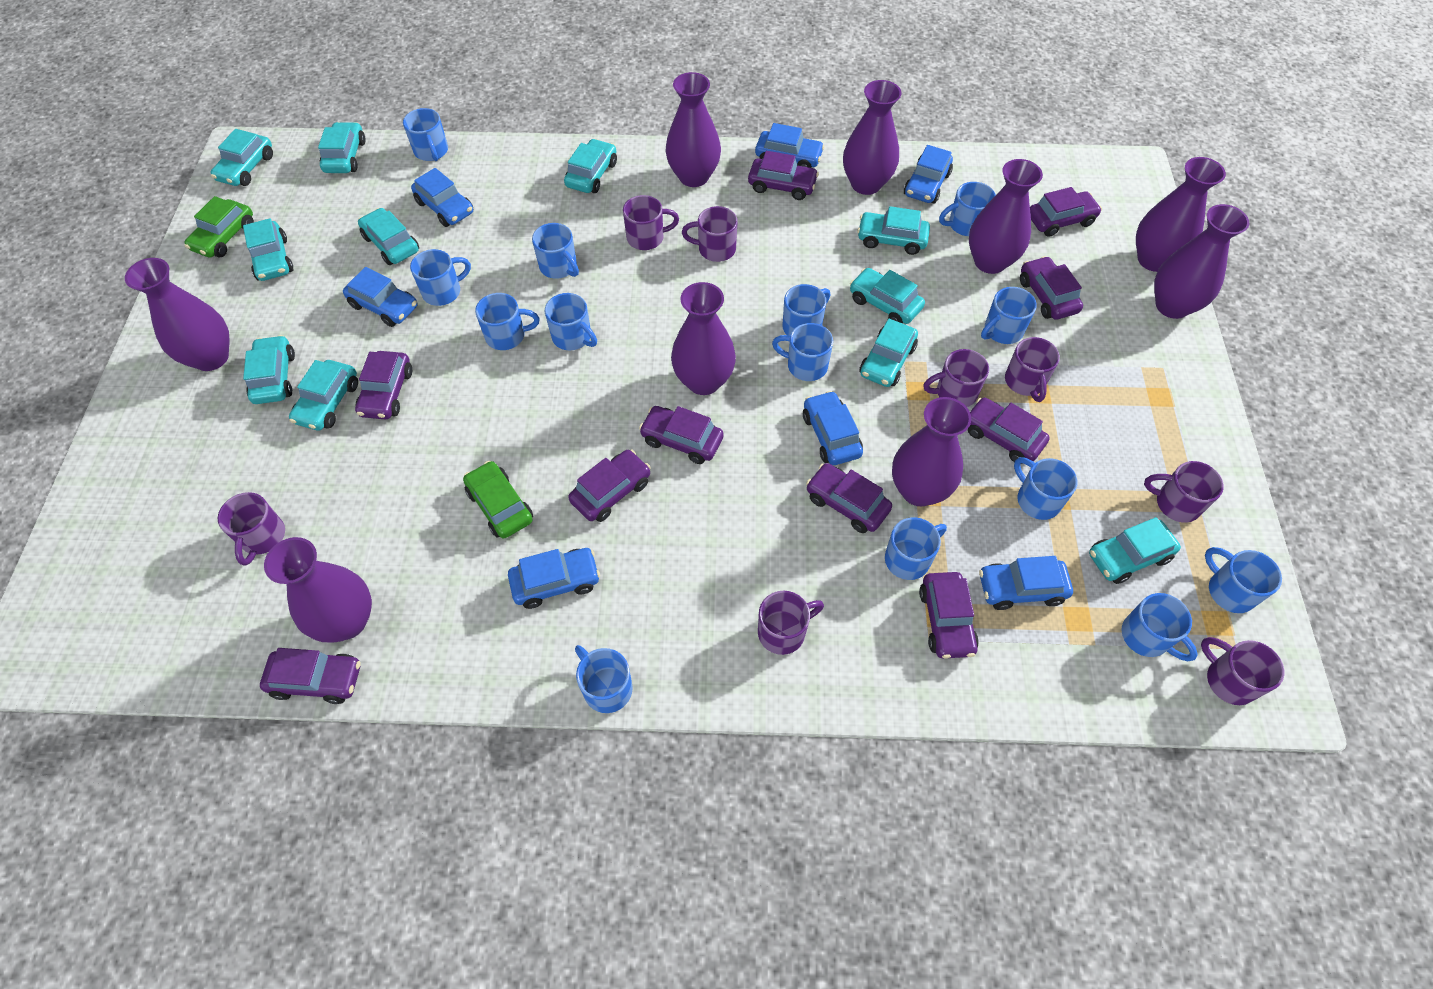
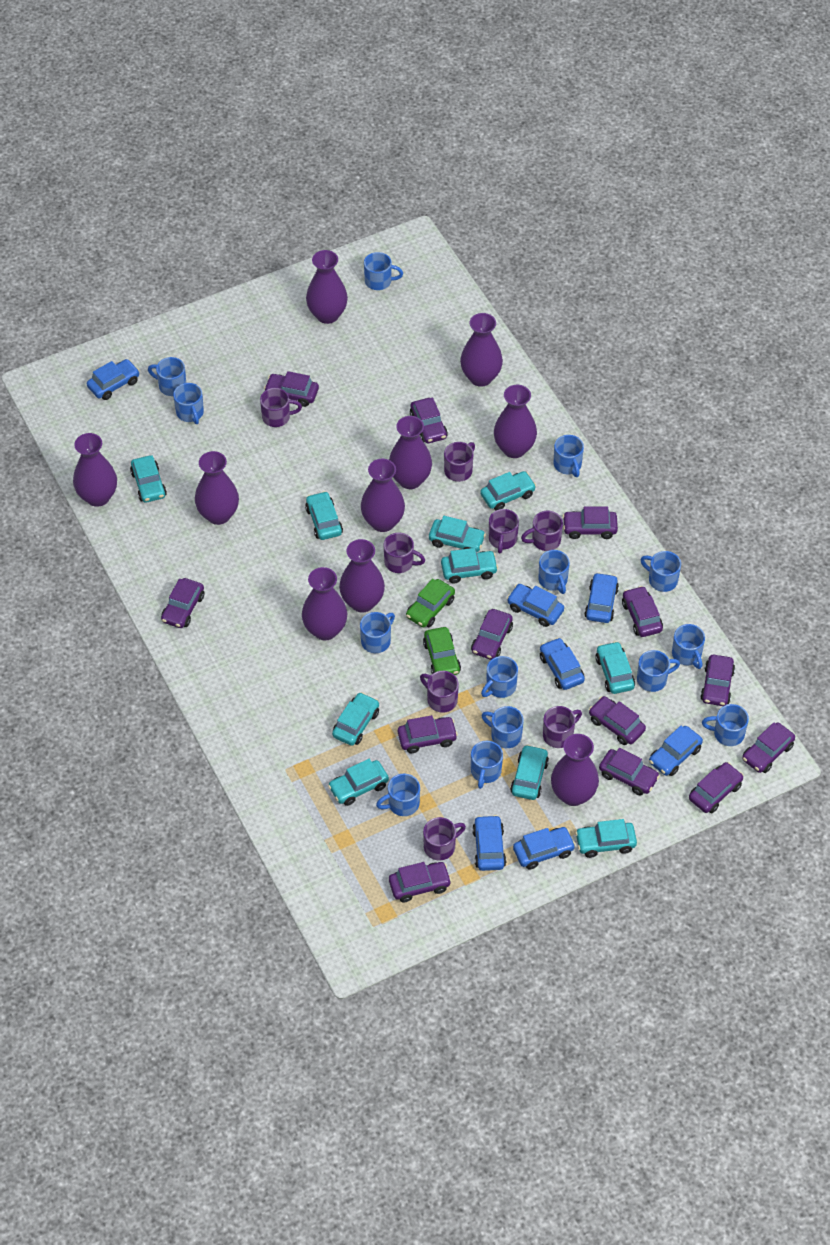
purple car: 10 -> 13
purple vase: 9 -> 10
turquoise car: 11 -> 10

